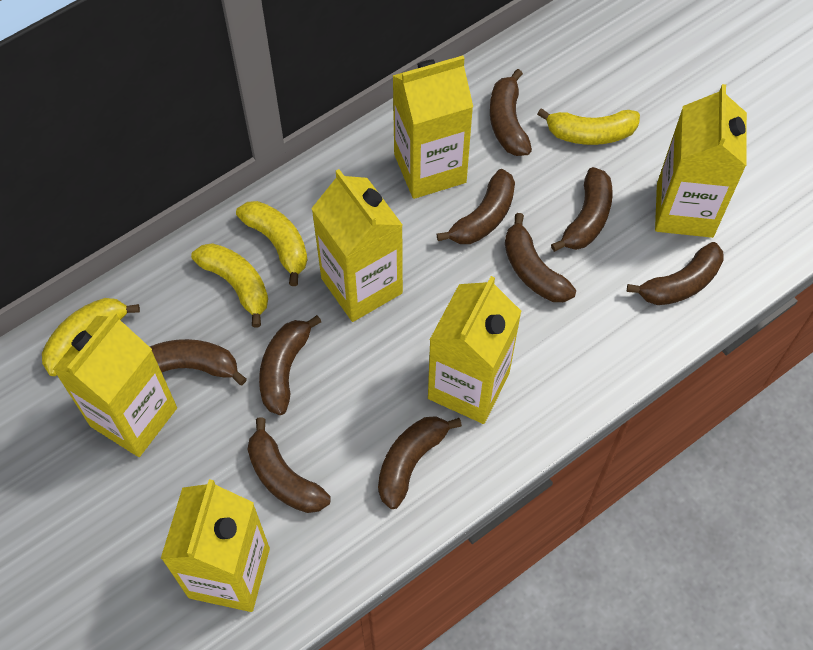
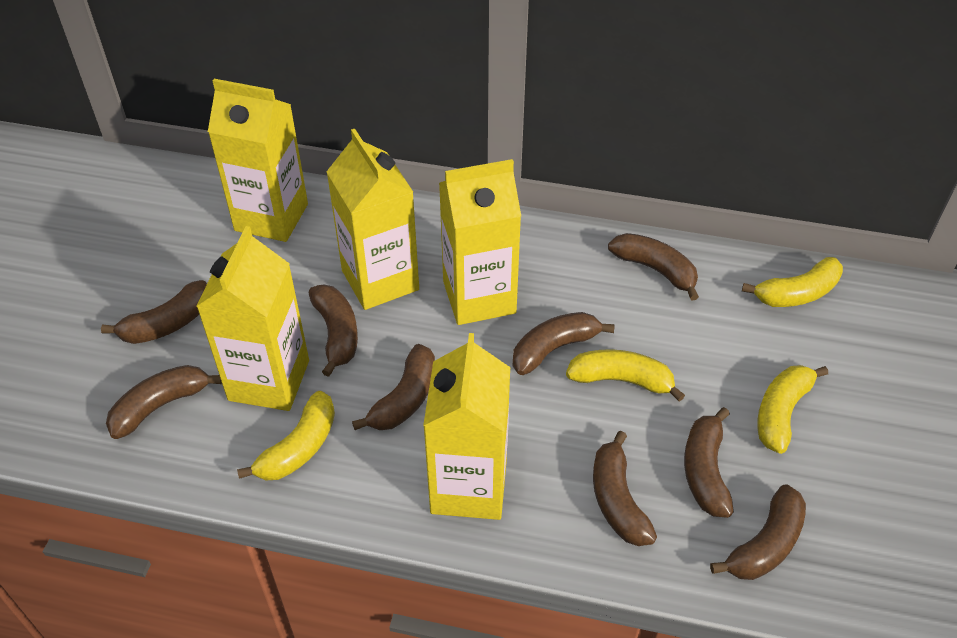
yellow carton: 6 -> 5

